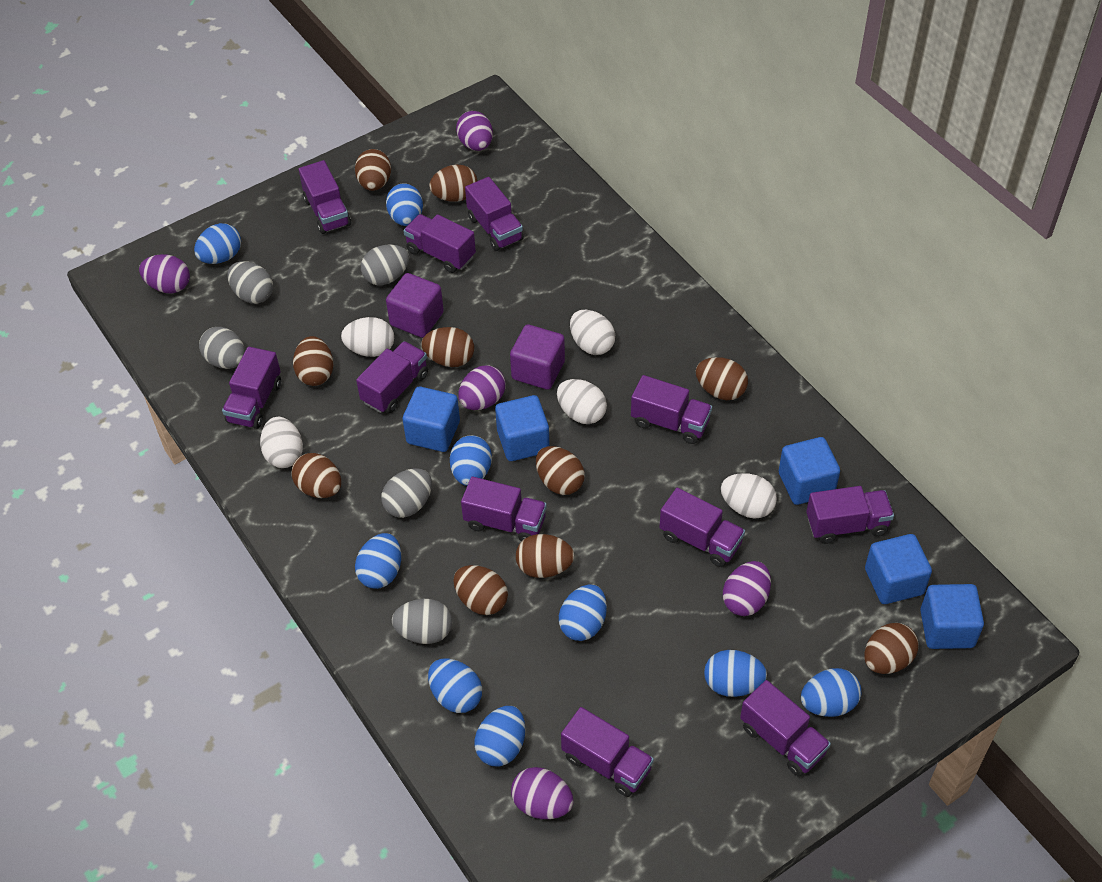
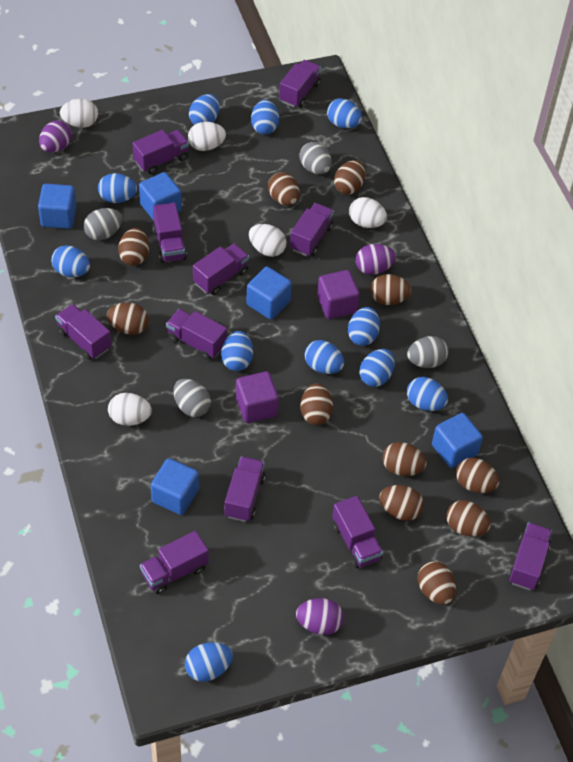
blue egg: 9 -> 11
brown egg: 10 -> 11
grey egg: 5 -> 4
purple egg: 5 -> 3

